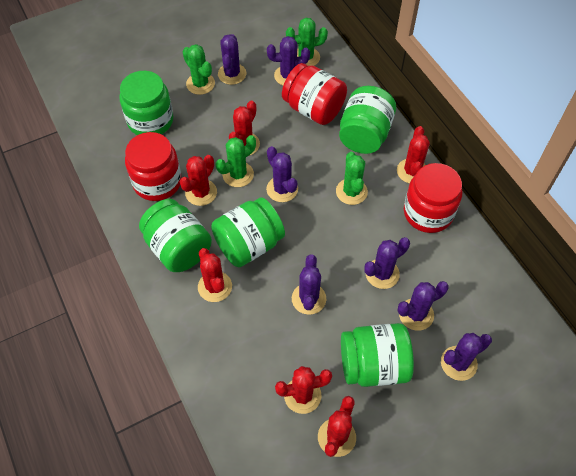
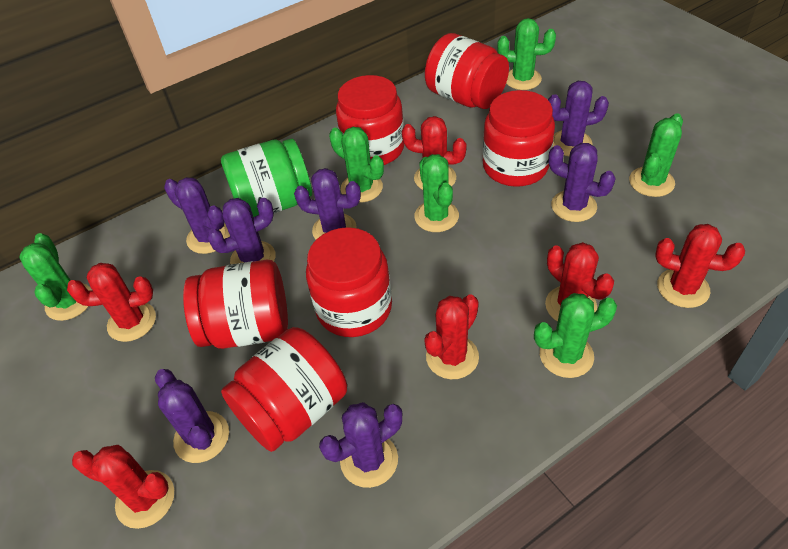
green cactus: 4 -> 6
green jar: 5 -> 1
red jar: 3 -> 6

